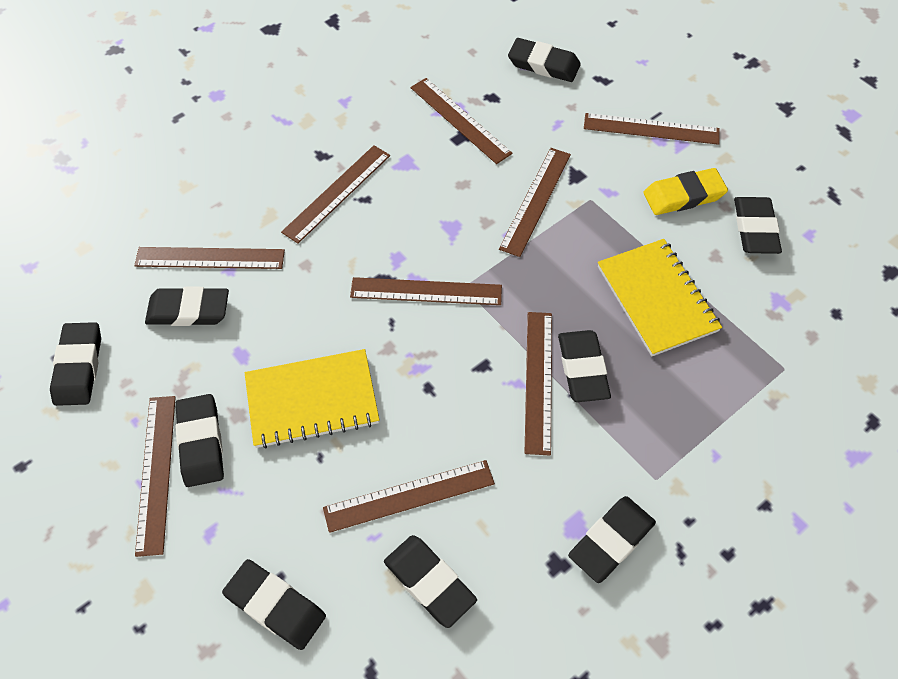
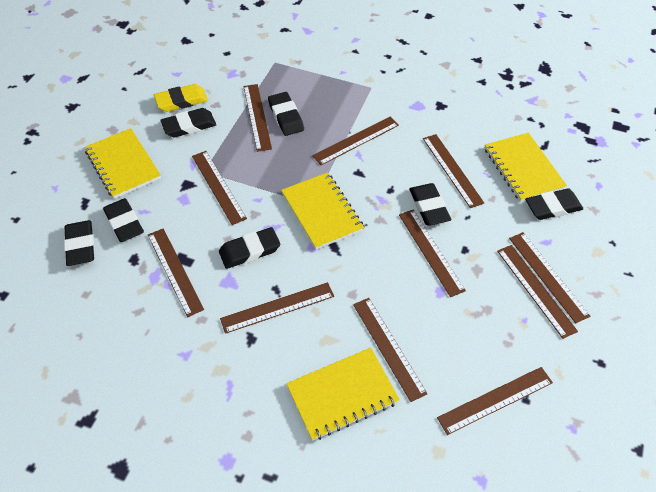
black eraser: 9 -> 7
brown ruler: 9 -> 11
yellow notebook: 2 -> 4

